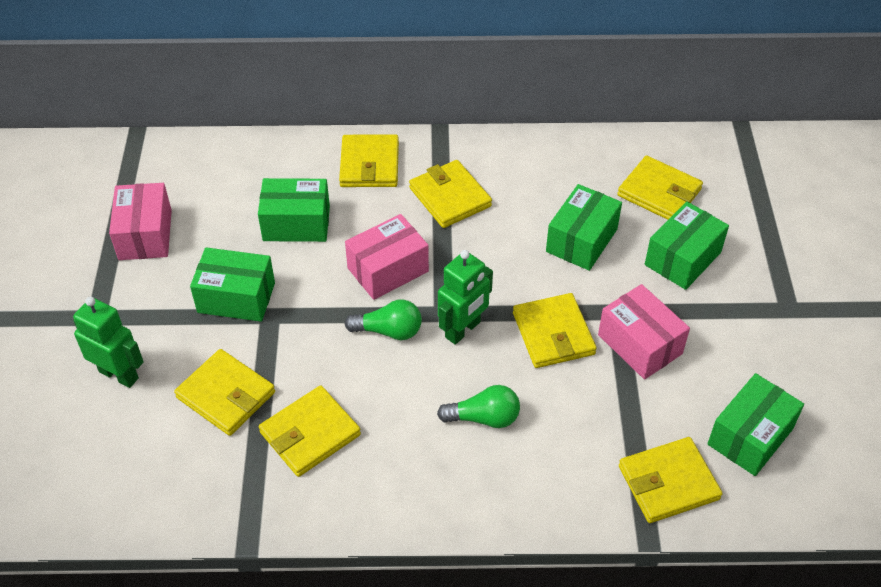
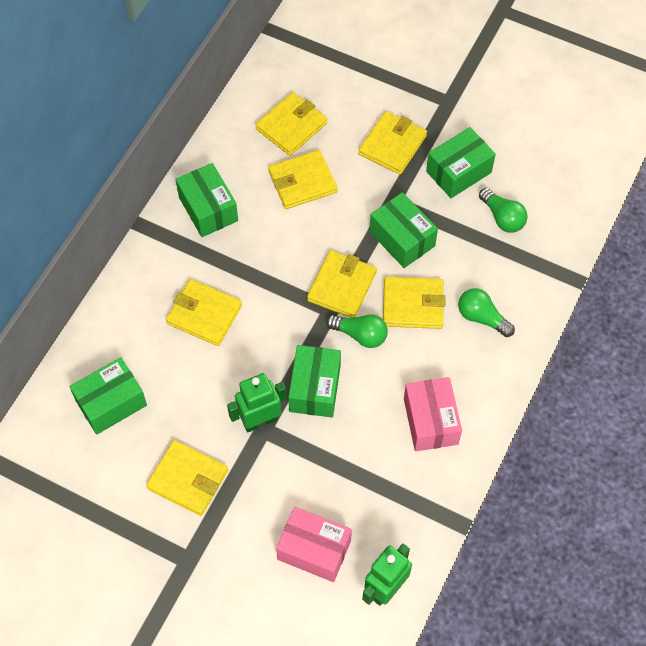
green light bulb: 2 -> 3
pink box: 3 -> 2

